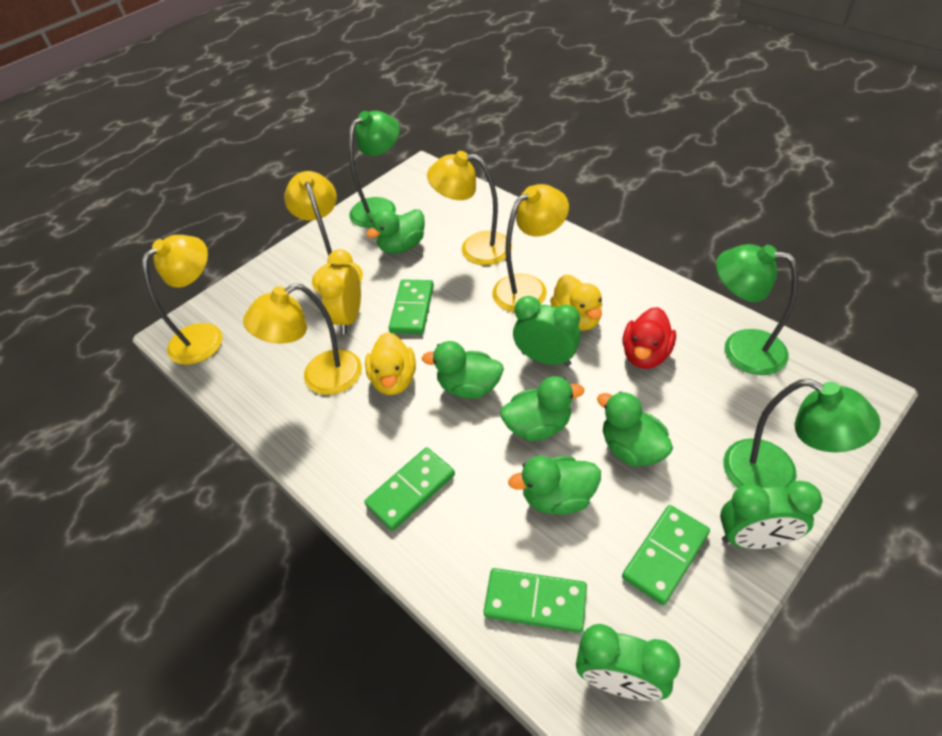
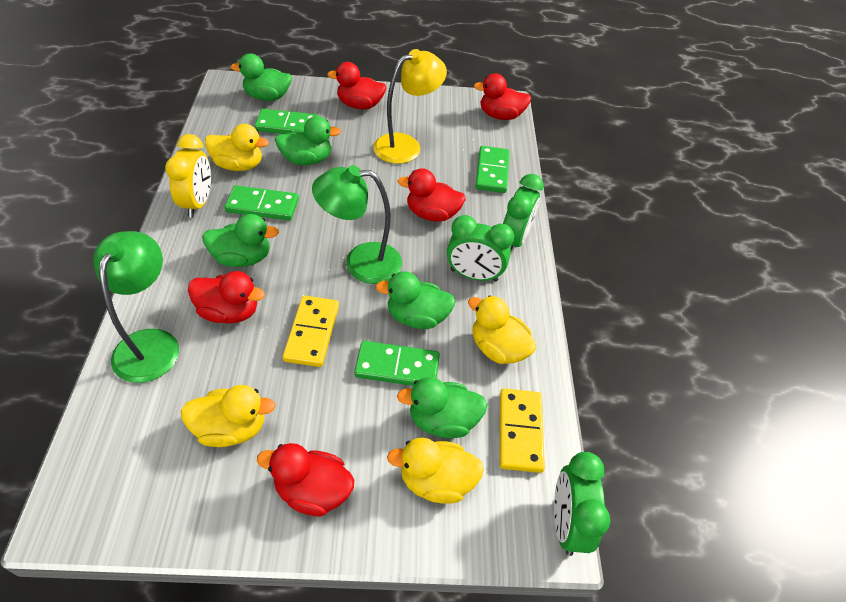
green lamp: 3 -> 2
red duck: 1 -> 5
yellow domino: 0 -> 2
yellow duck: 2 -> 4
yellow lamp: 5 -> 1

